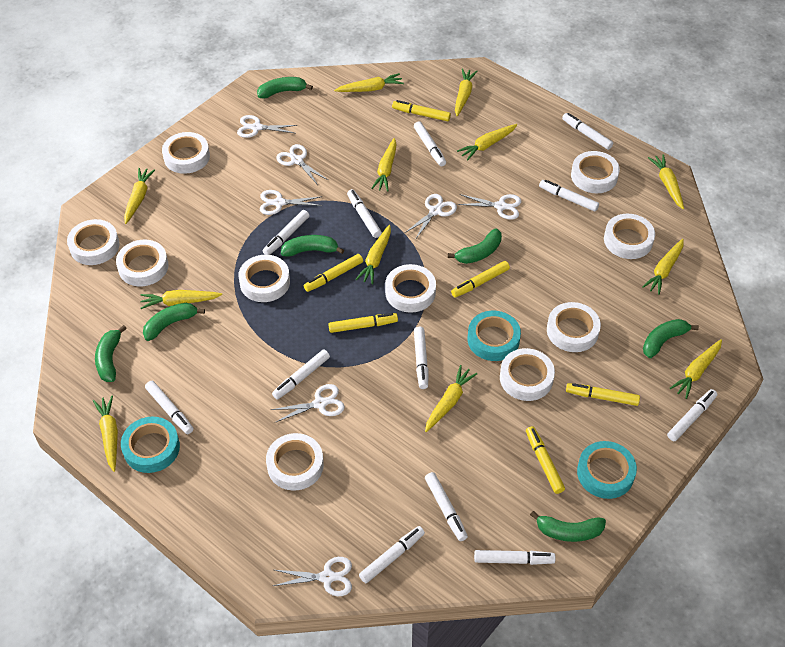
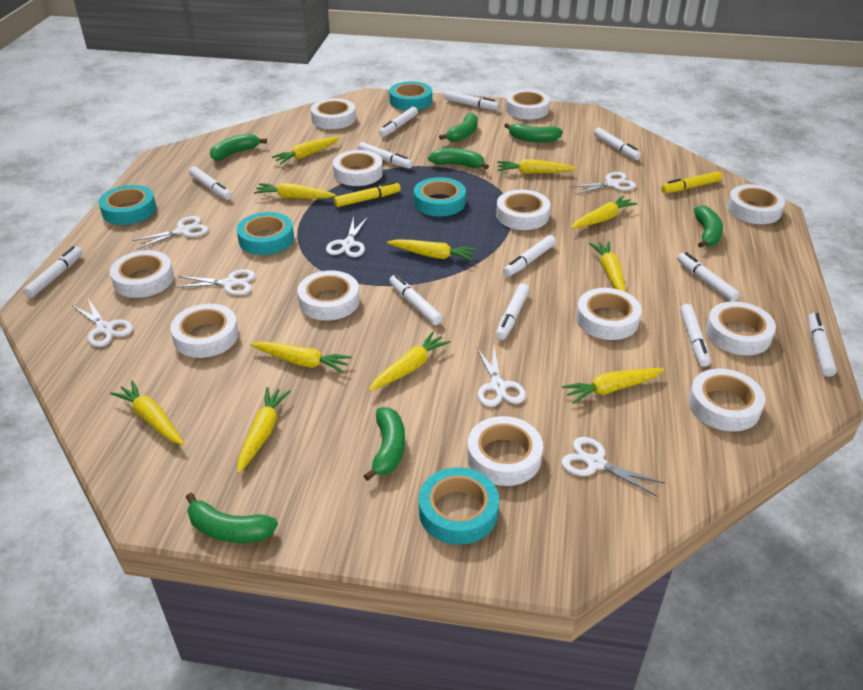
turquoise tape: 3 -> 5
white tape: 10 -> 12
yellow carrot: 12 -> 11
yellow marker: 6 -> 2

